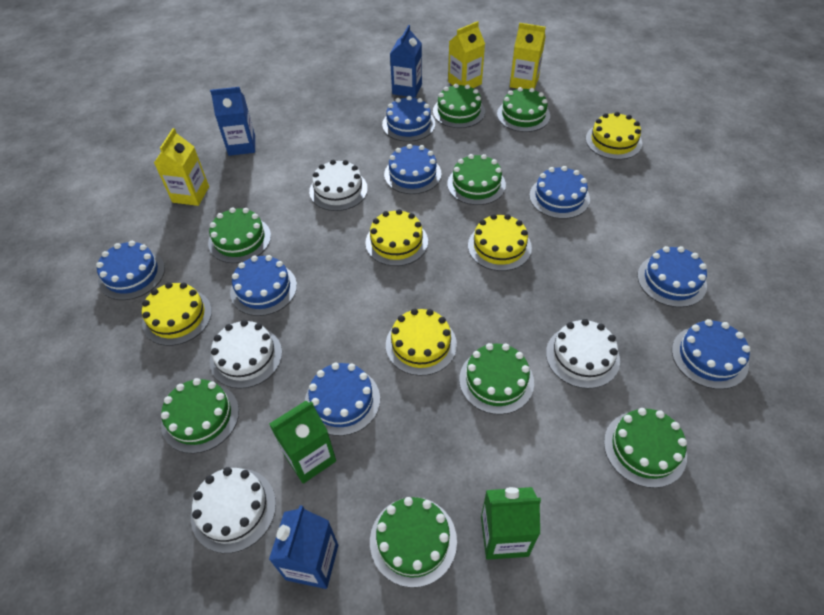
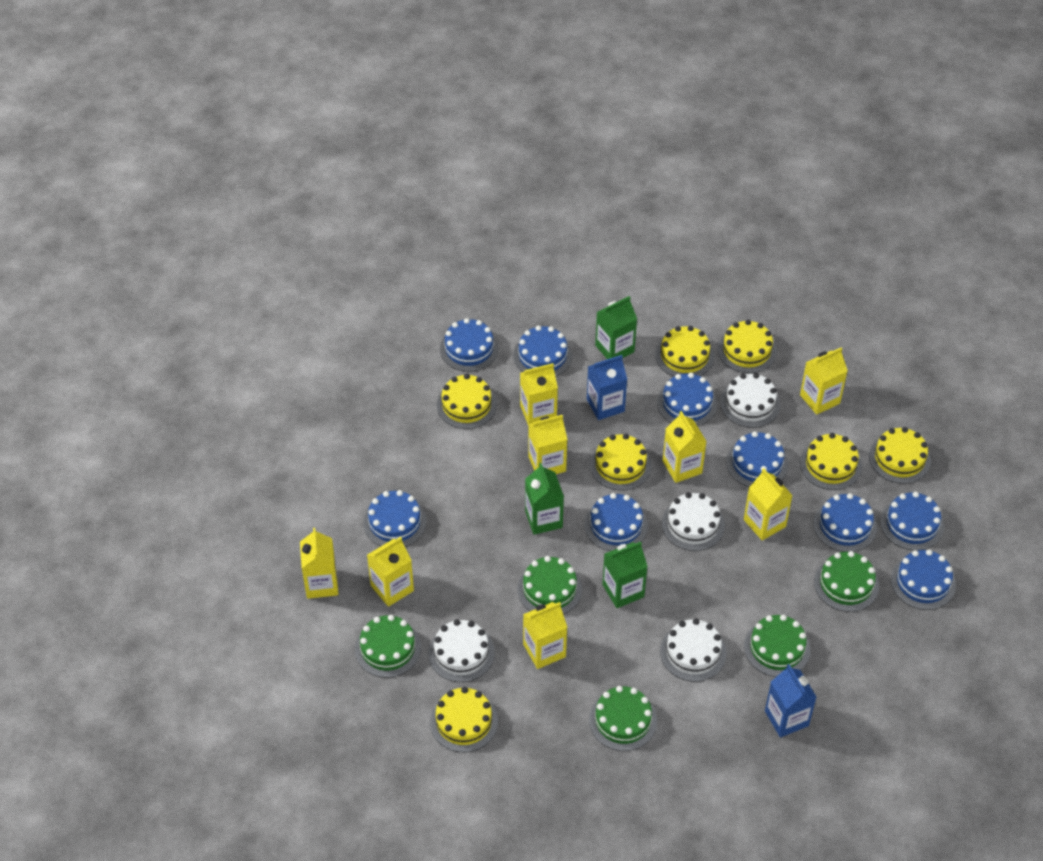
blue cake: 8 -> 9
blue carton: 3 -> 2
green cake: 8 -> 5
green carton: 2 -> 3
yellow cake: 5 -> 7
yellow carton: 3 -> 8

